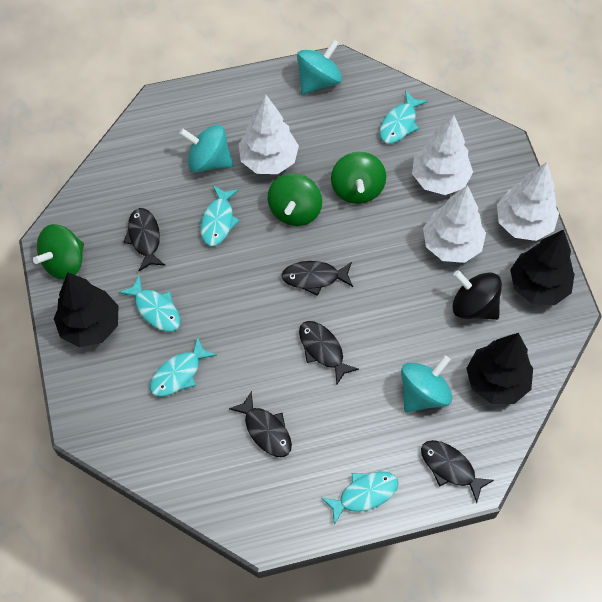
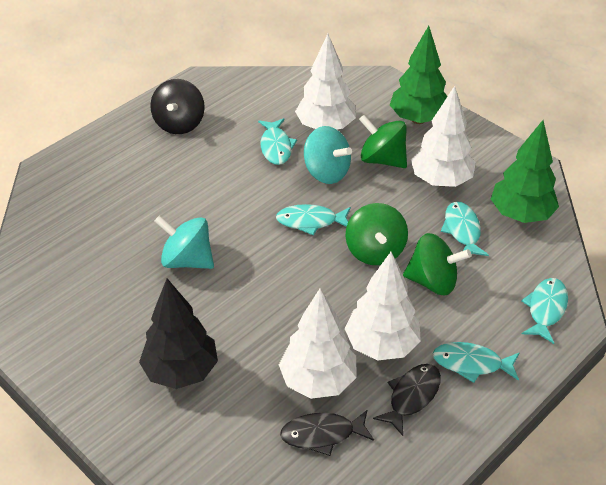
black fish: 5 -> 2
black tree: 3 -> 1
green tree: 0 -> 2
turquoise spinning top: 3 -> 2

